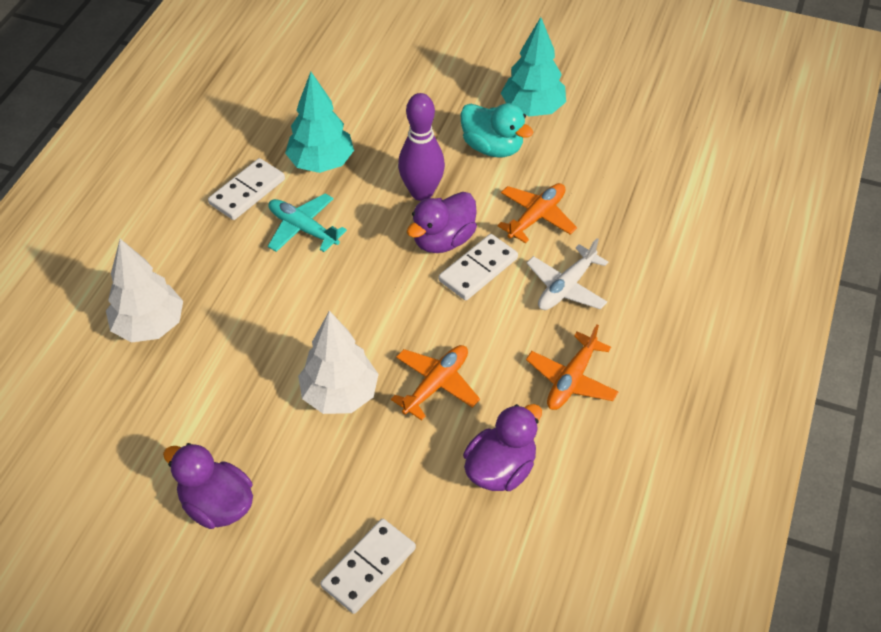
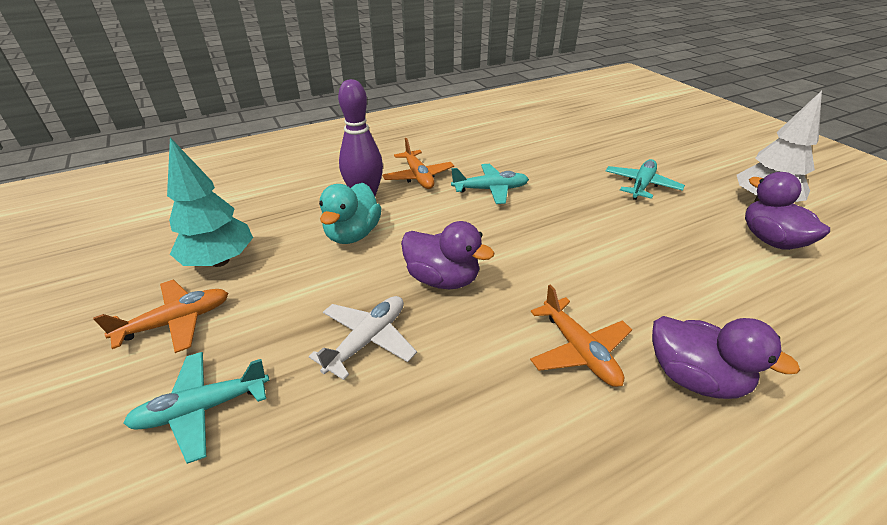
turquoise plane: 1 -> 3
turquoise tree: 2 -> 1
white domino: 3 -> 0
white tree: 2 -> 1

